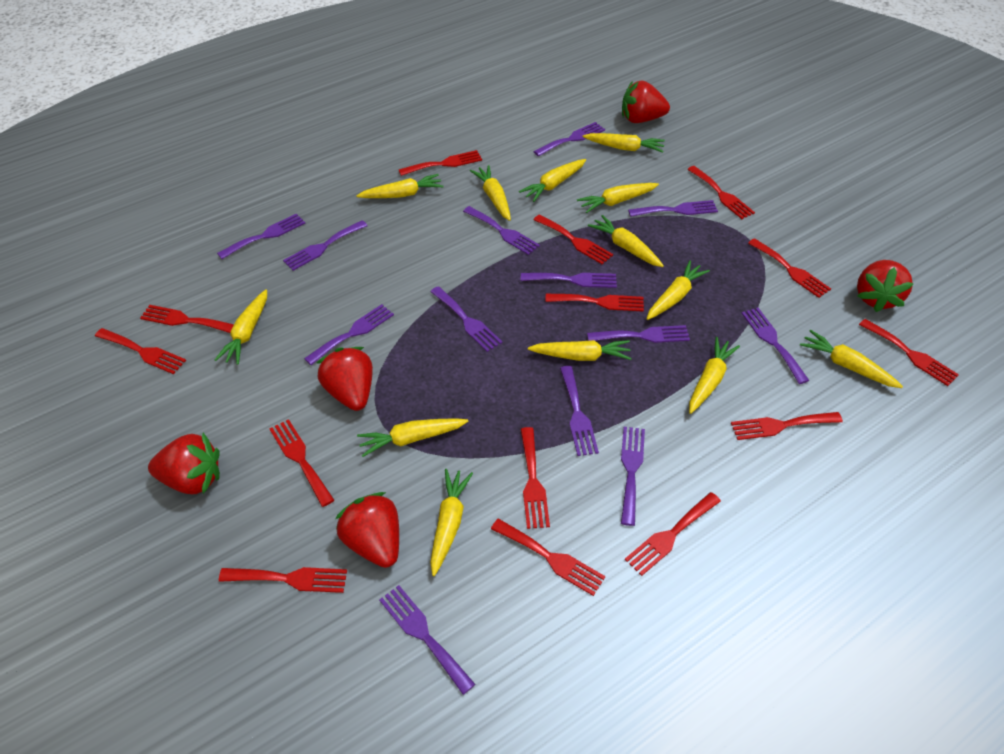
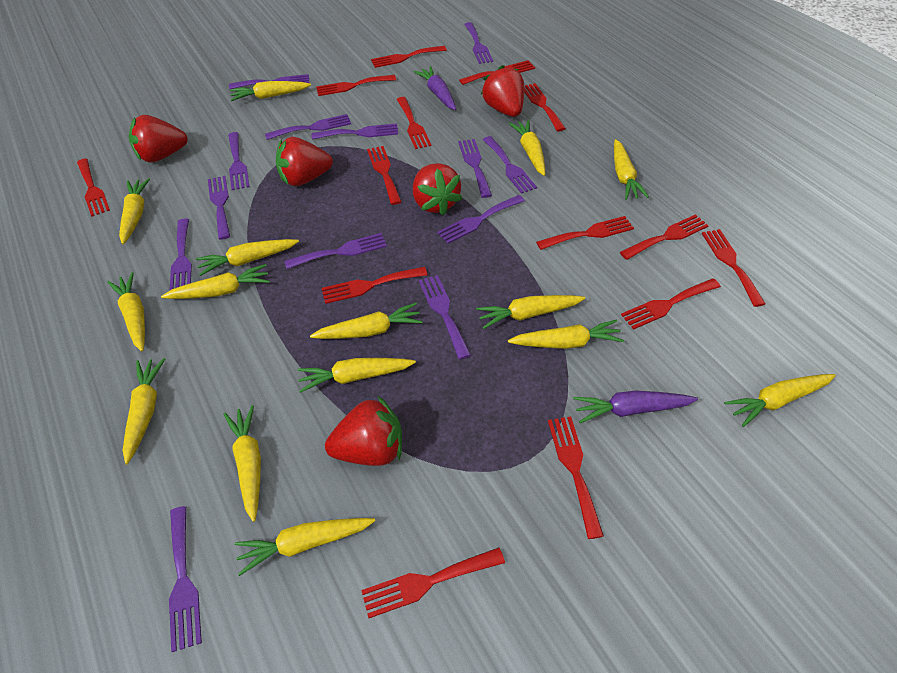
purple carrot: 0 -> 2
yellow carrot: 13 -> 15

